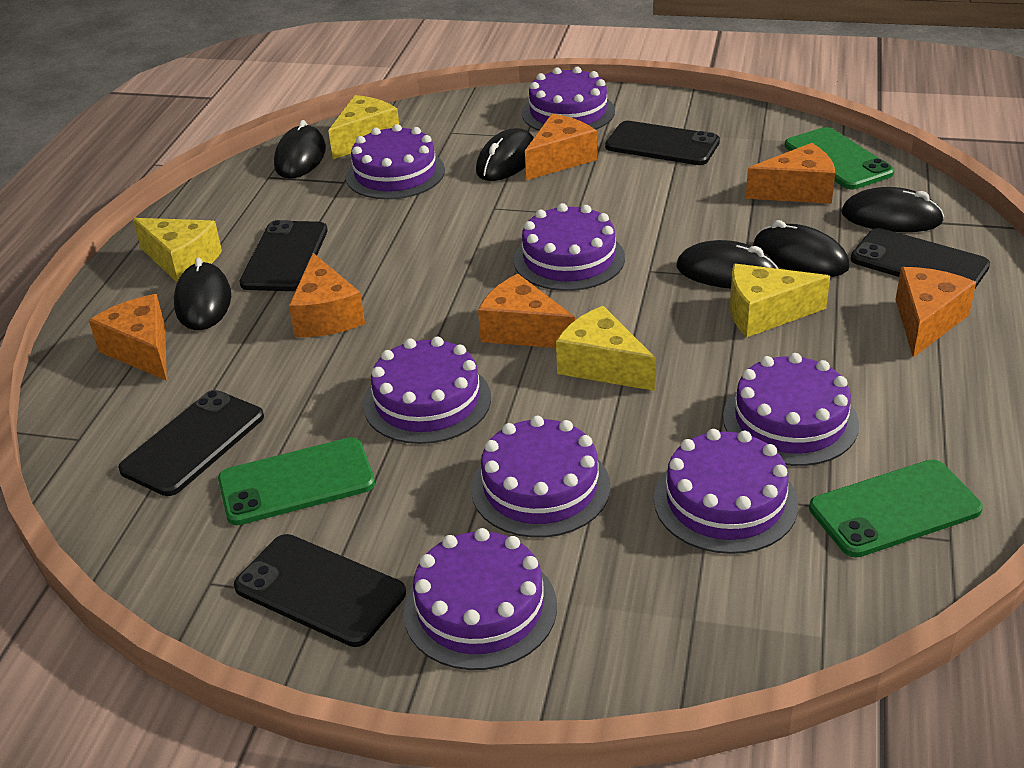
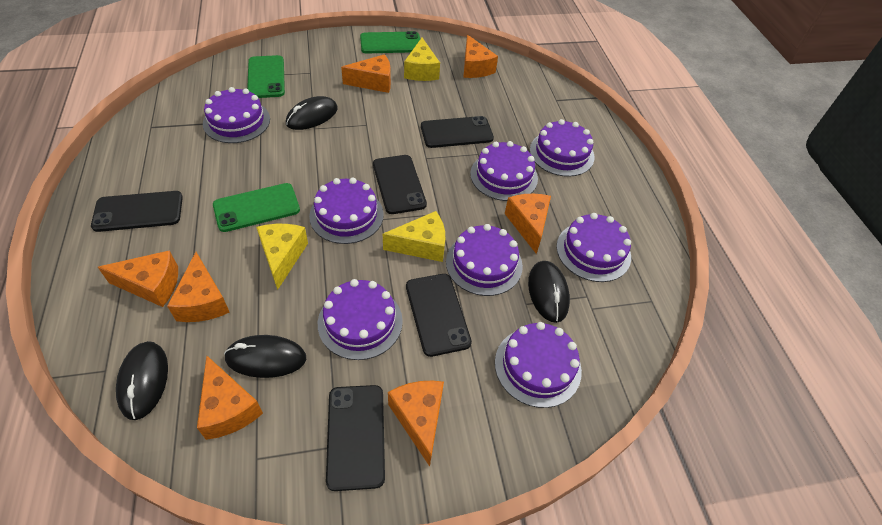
black mouse: 6 -> 4
orange cheese: 6 -> 7
yellow cheese: 4 -> 3

